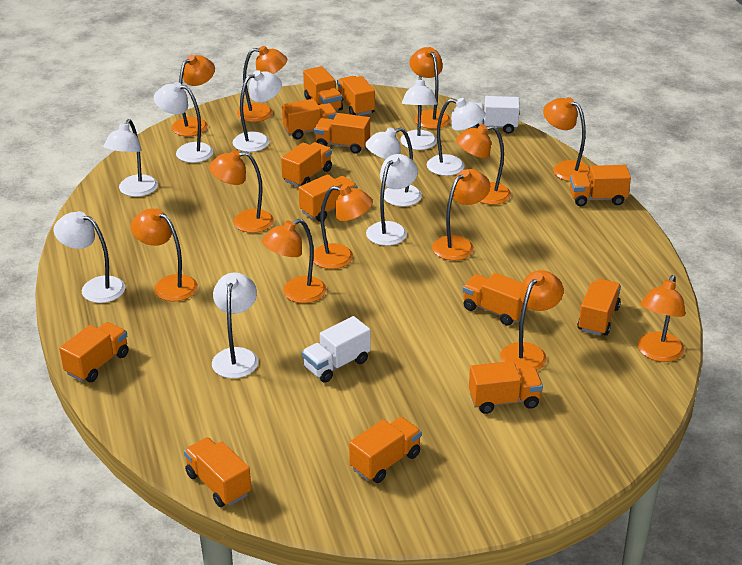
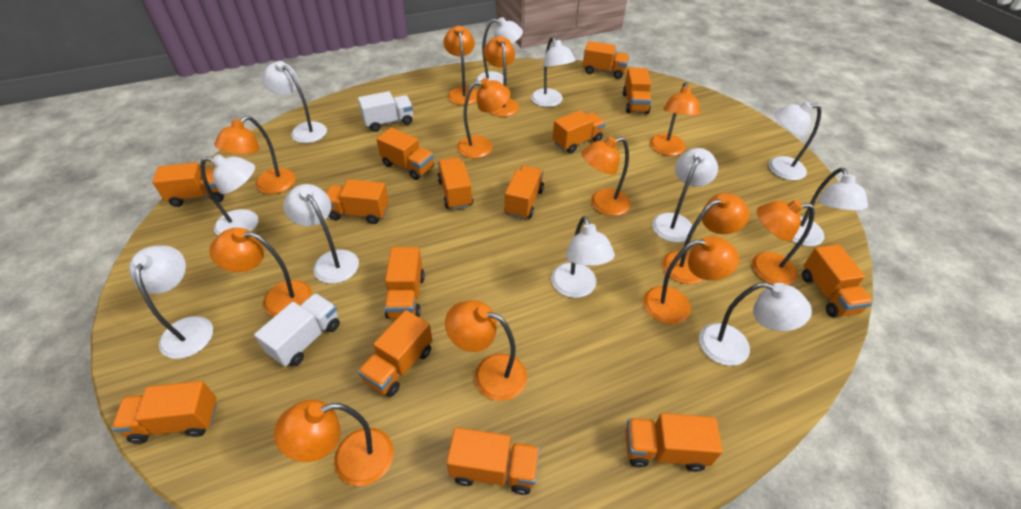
orange truck: 13 -> 14
white lamp: 9 -> 11

